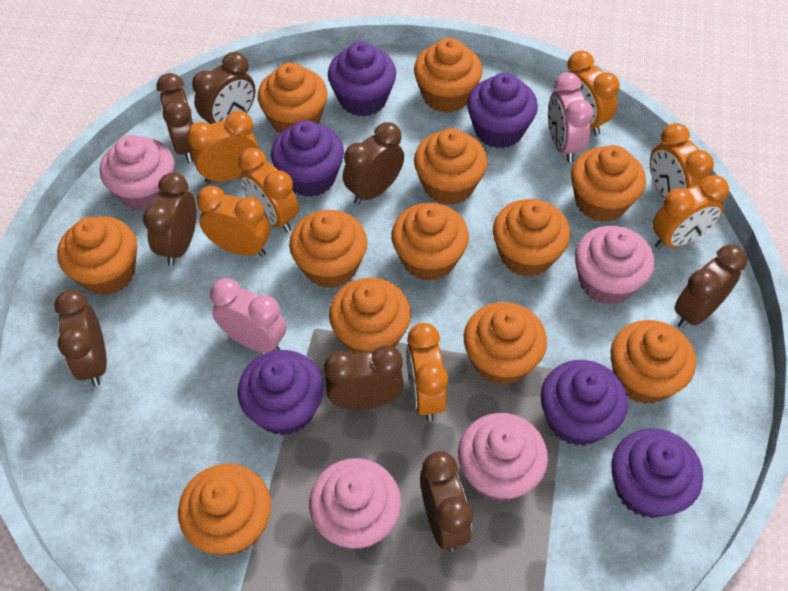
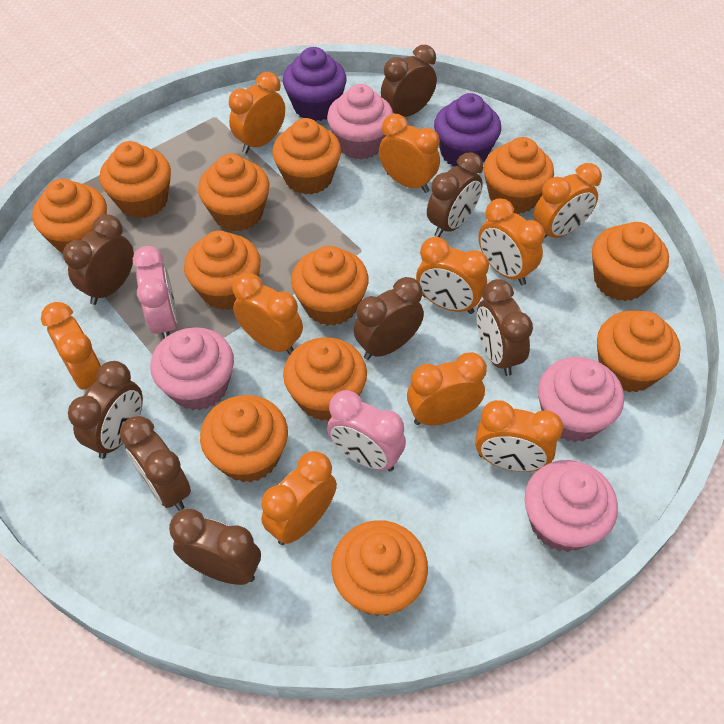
orange clock: 7 -> 10
purple cupcake: 6 -> 2

